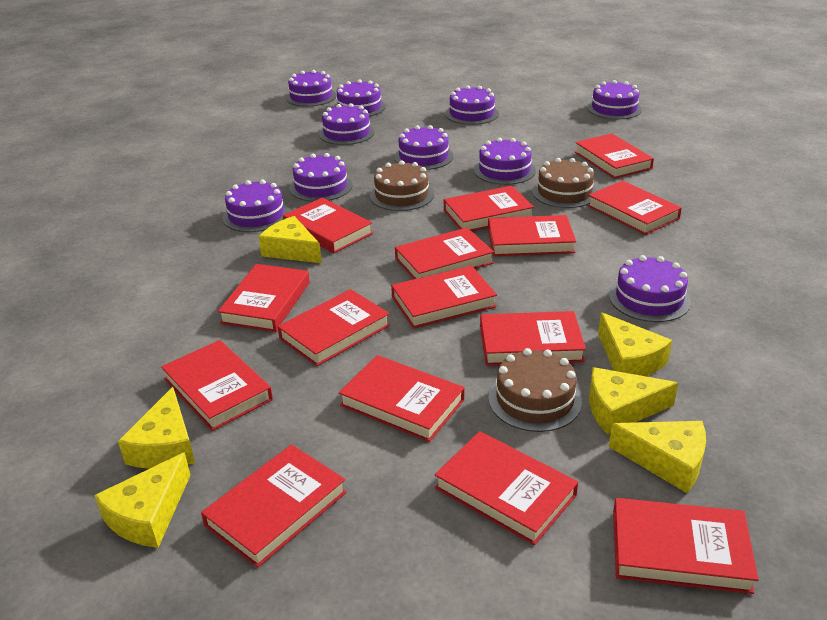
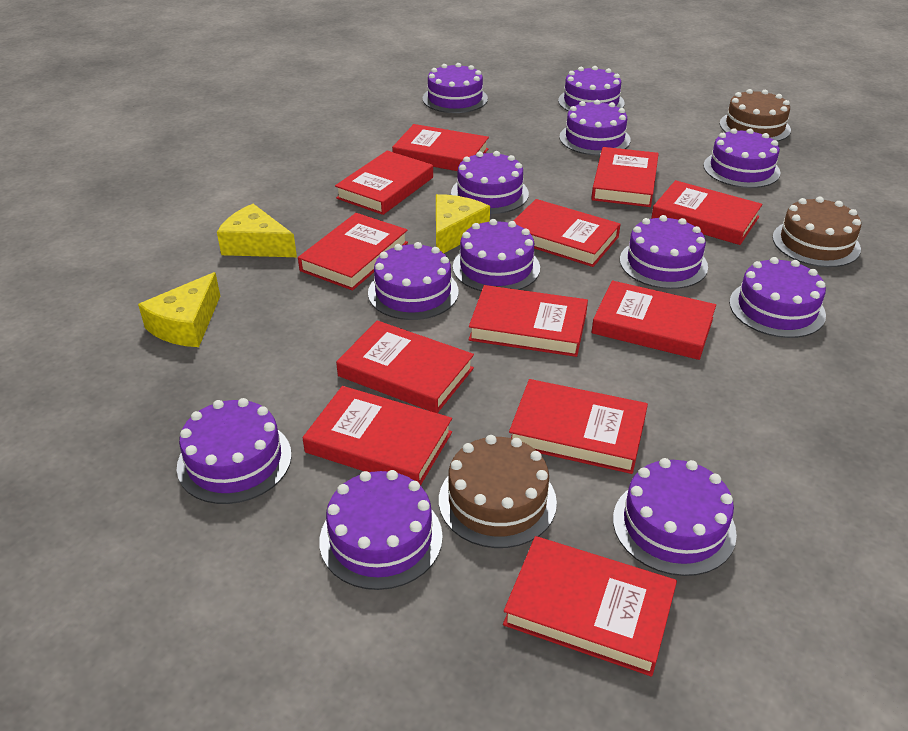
purple cake: 10 -> 12
red book: 15 -> 12
yellow cheese: 6 -> 3

